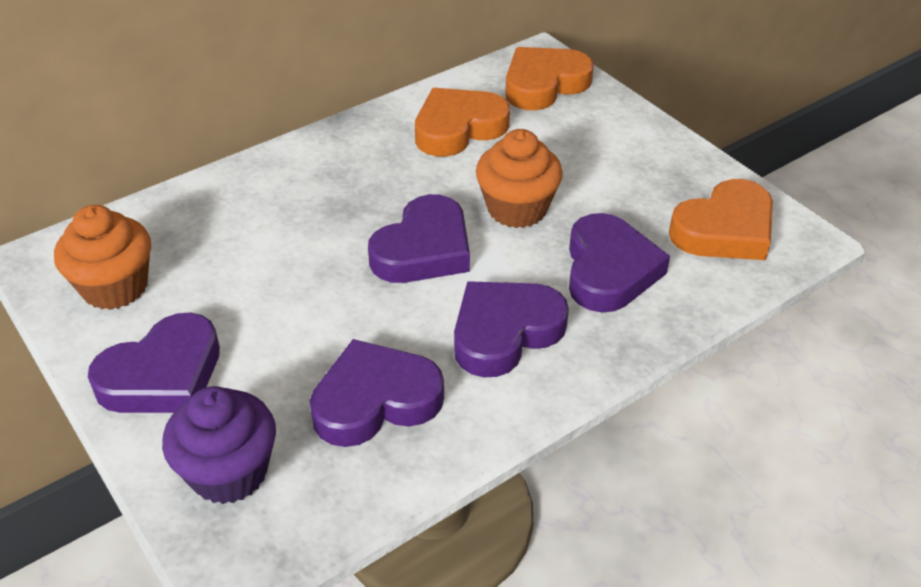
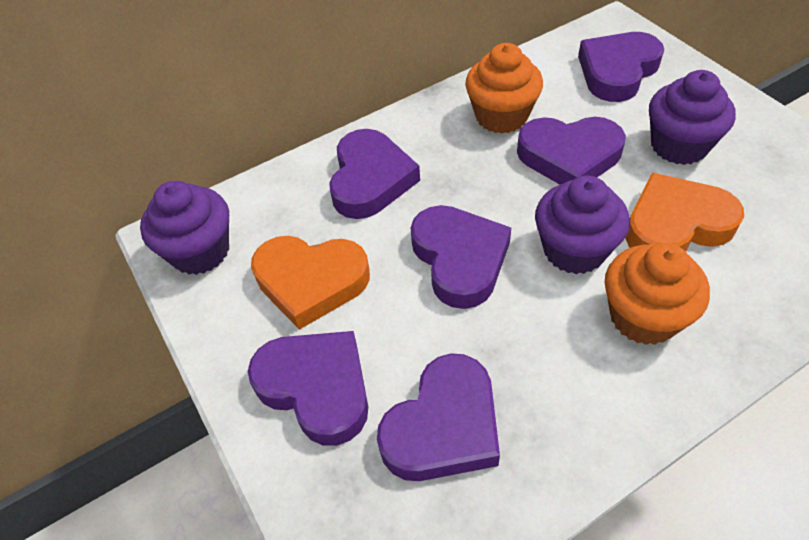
orange heart: 3 -> 2
purple cupcake: 1 -> 3
purple heart: 5 -> 6

